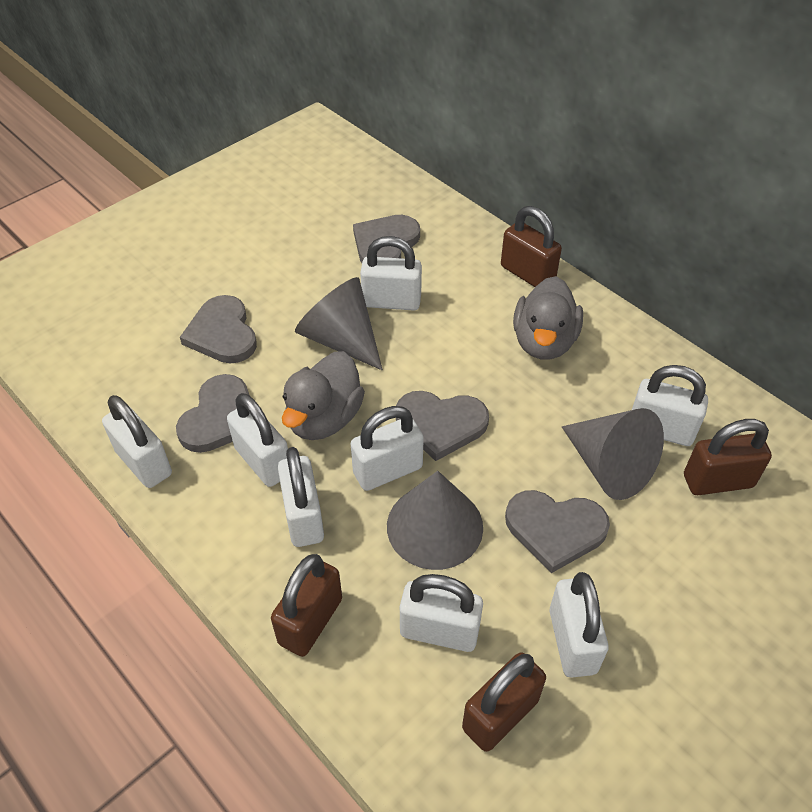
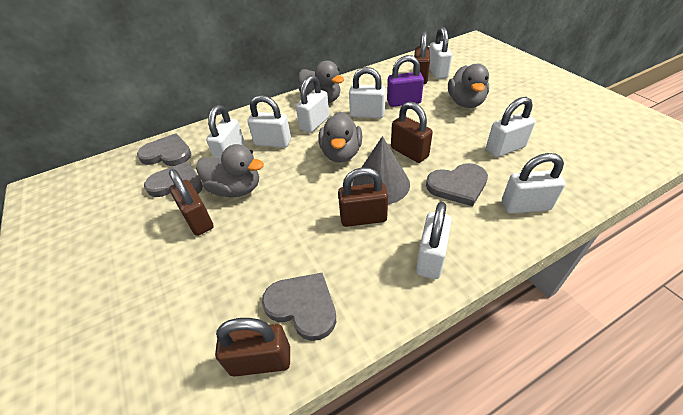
brown padlock: 4 -> 5
grey cone: 3 -> 1
grey duck: 2 -> 4
grey heart: 5 -> 4
purple padlock: 0 -> 1

